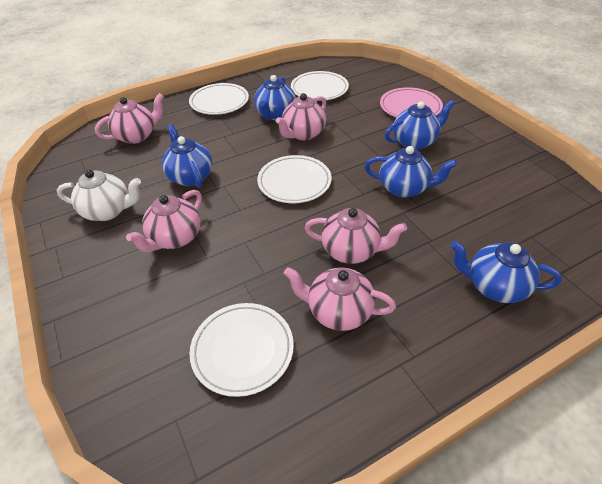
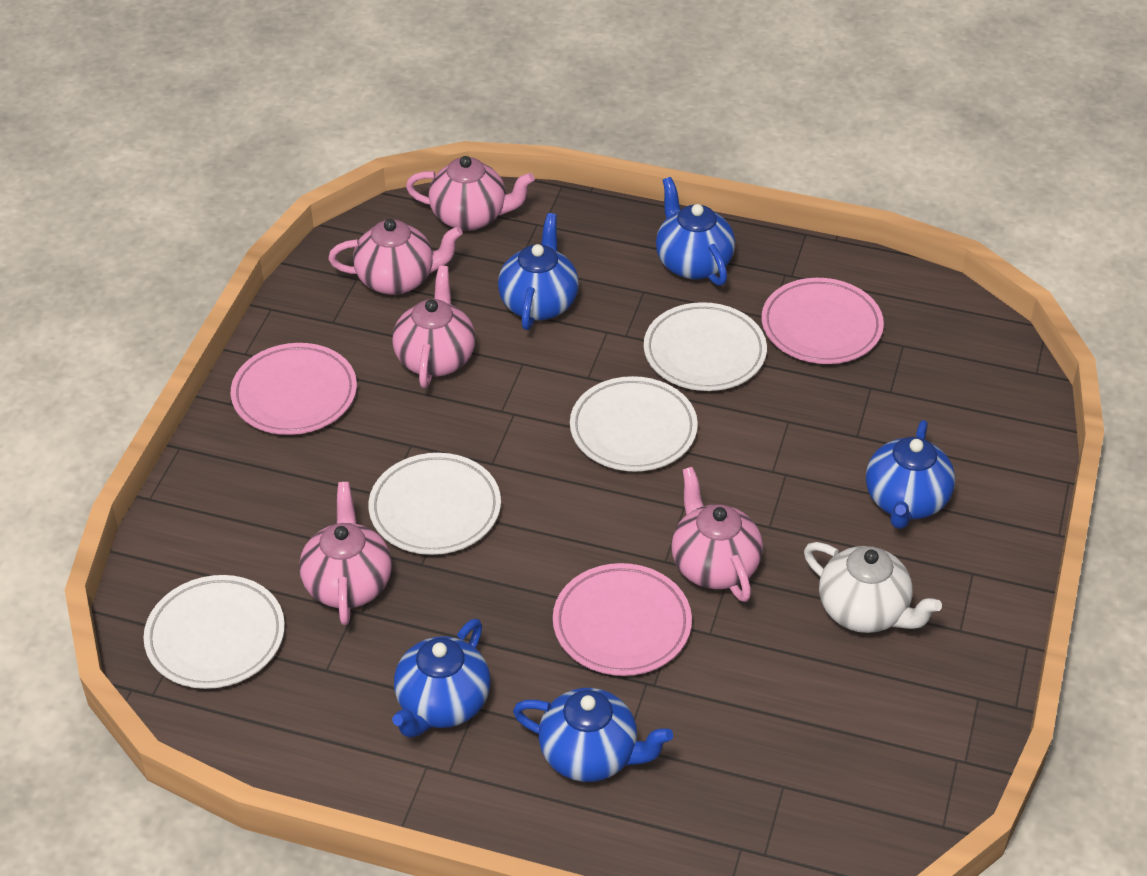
pink plate: 1 -> 3

